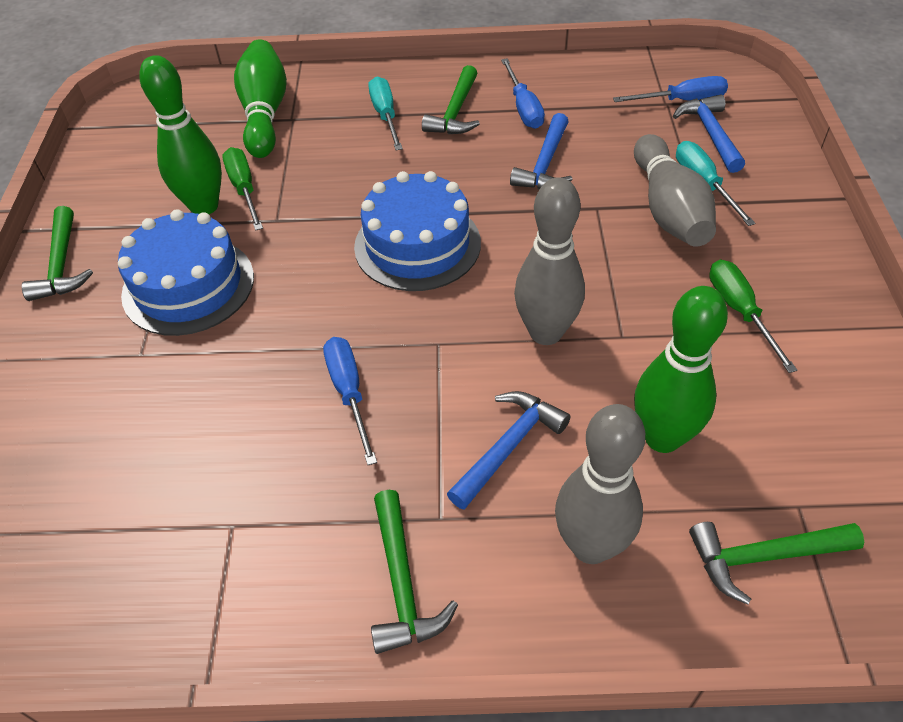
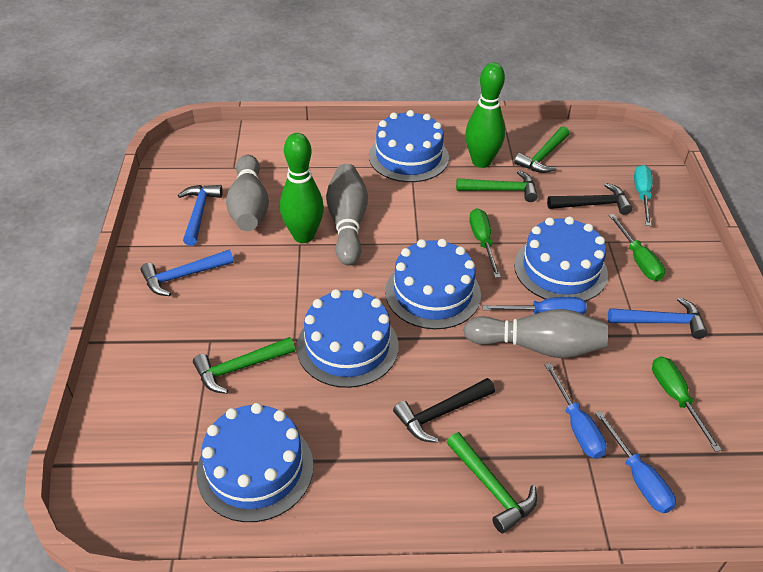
black hammer: 0 -> 2
blue cake: 2 -> 5
green bowling pin: 3 -> 2
green screwdriver: 2 -> 3
turquoise screwdriver: 2 -> 1

